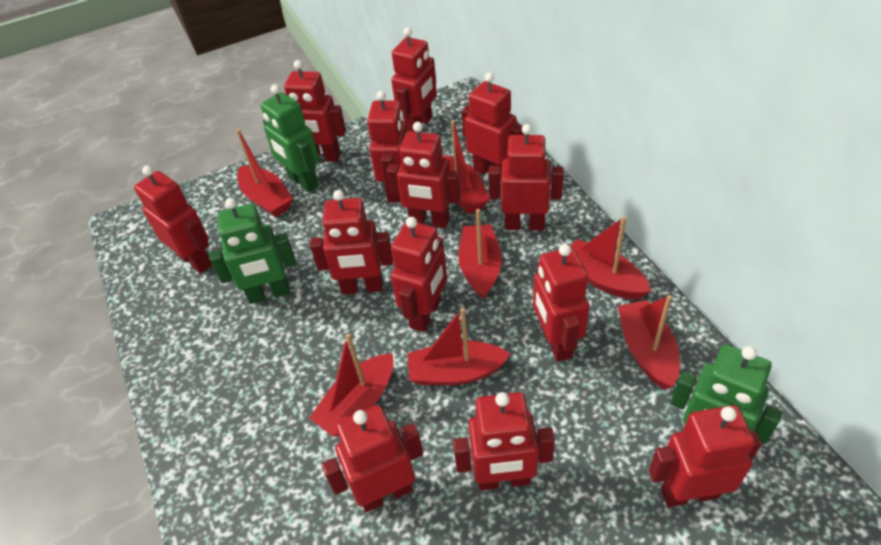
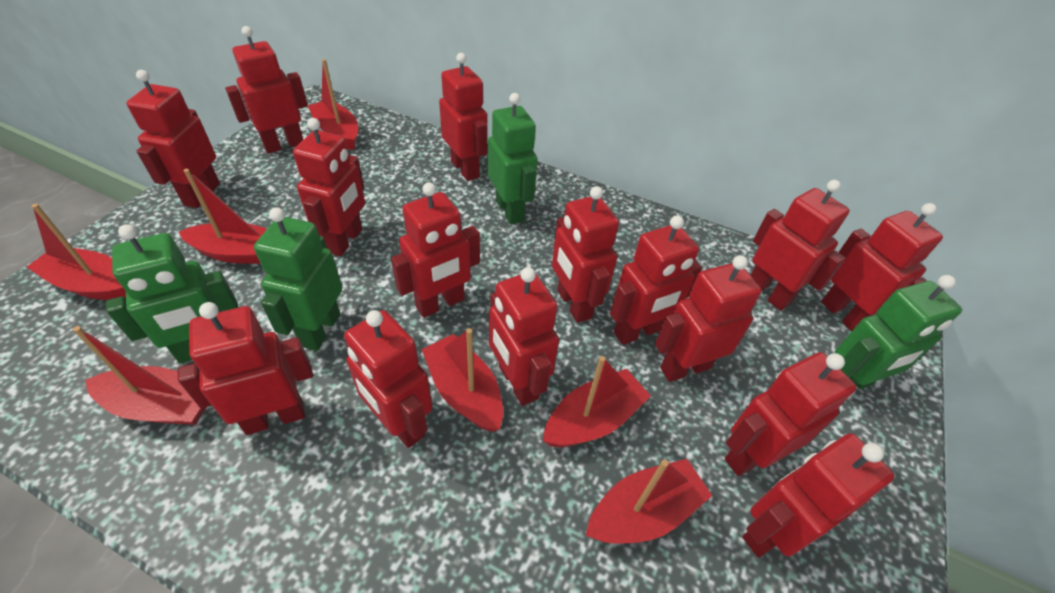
green robot: 3 -> 4
red robot: 13 -> 15

